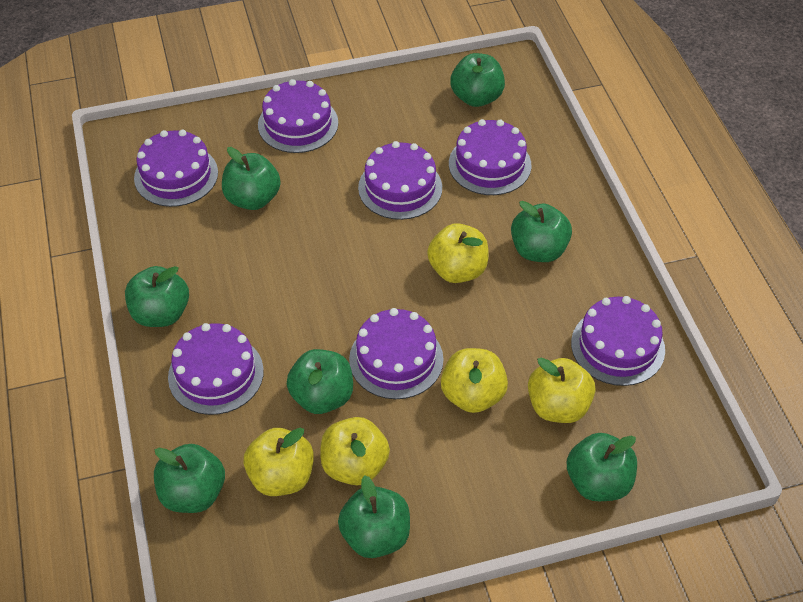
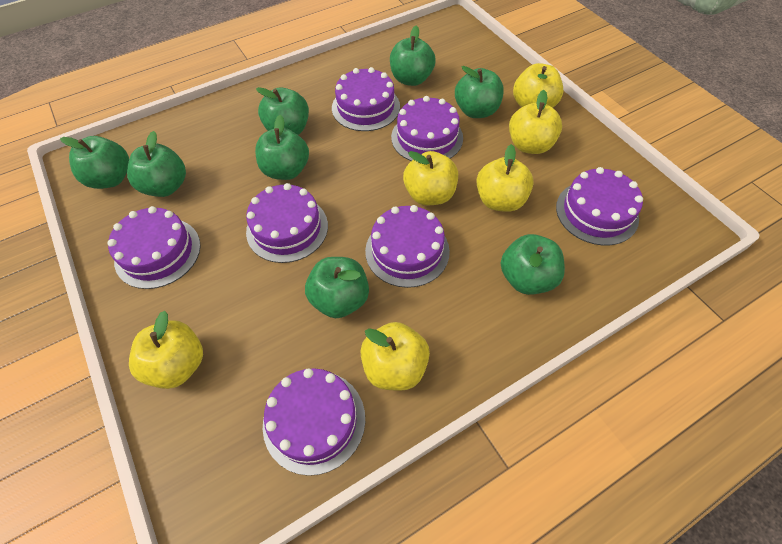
yellow apple: 5 -> 6

